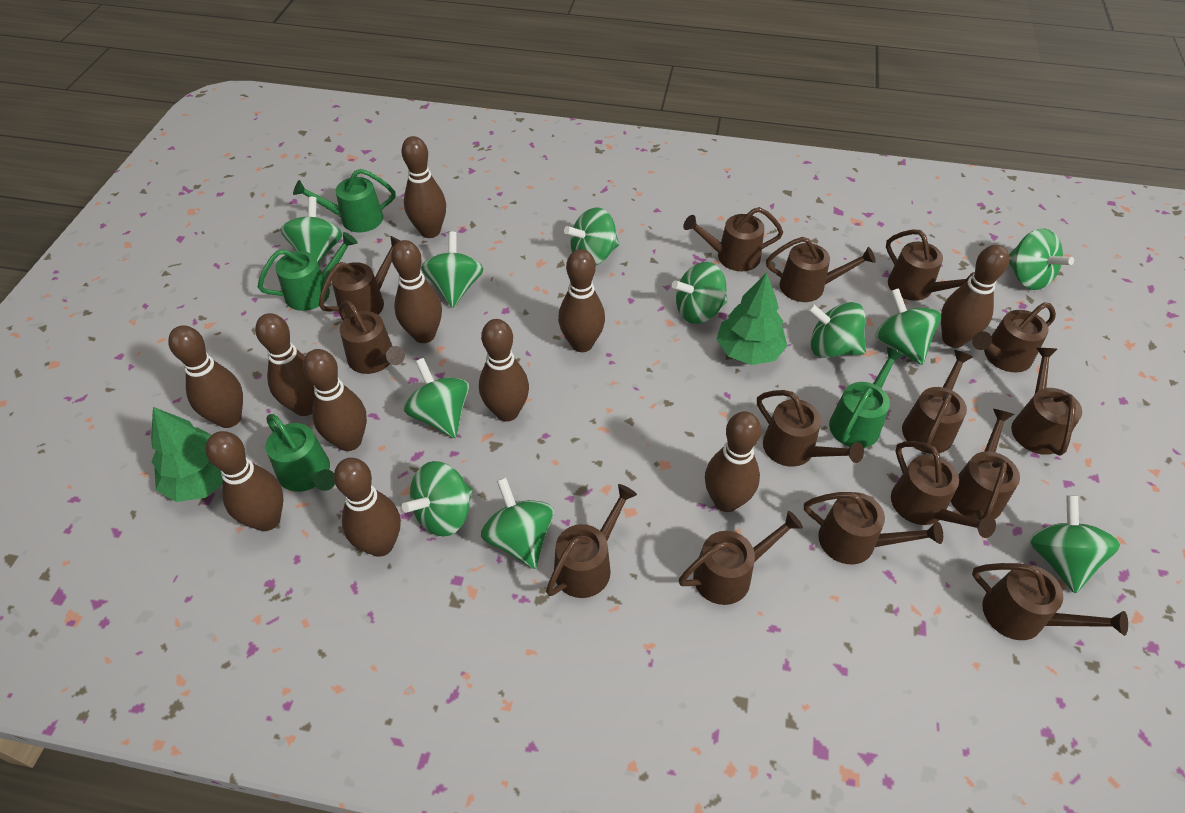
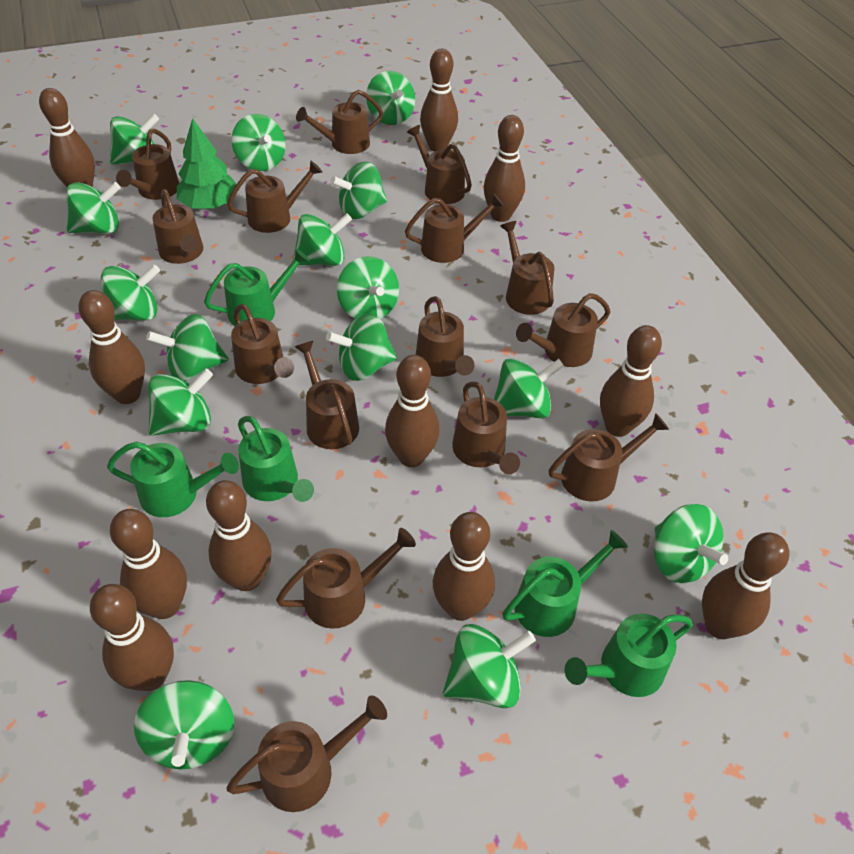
green spinning top: 11 -> 15
green tree: 2 -> 1
green watering can: 4 -> 5

